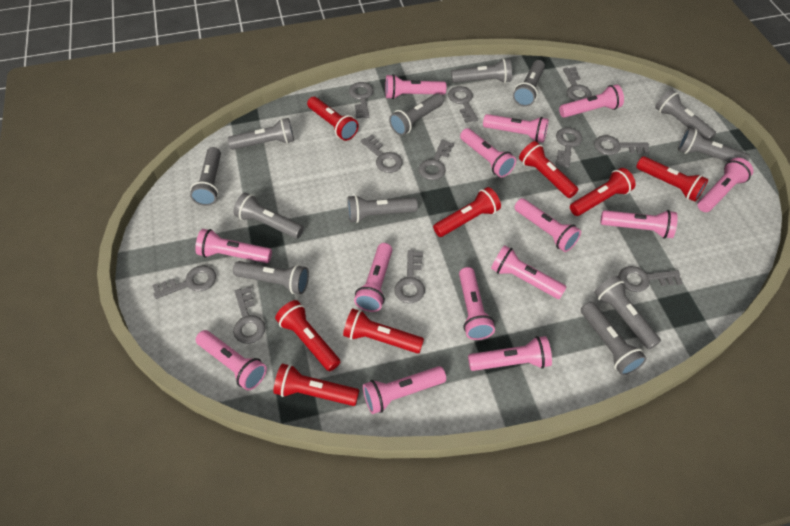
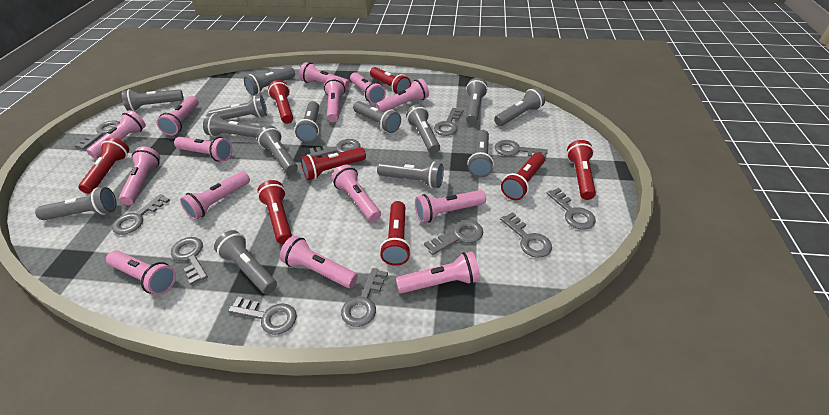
grey flashlight: 12 -> 14

